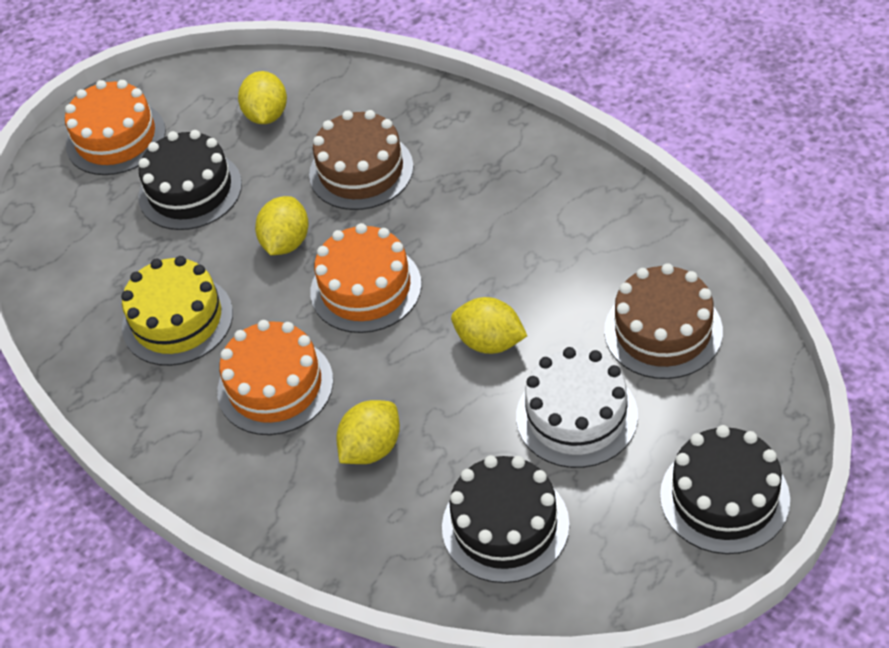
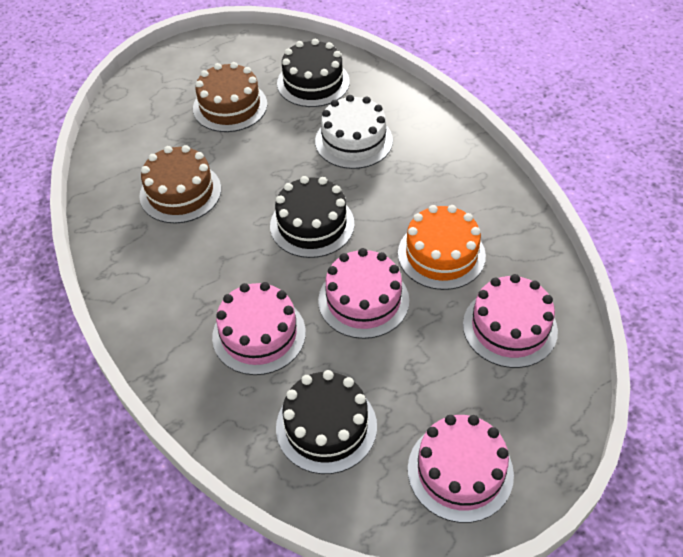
orange cake: 3 -> 1
pink cake: 0 -> 4
yellow cake: 1 -> 0
yellow lemon: 4 -> 0

